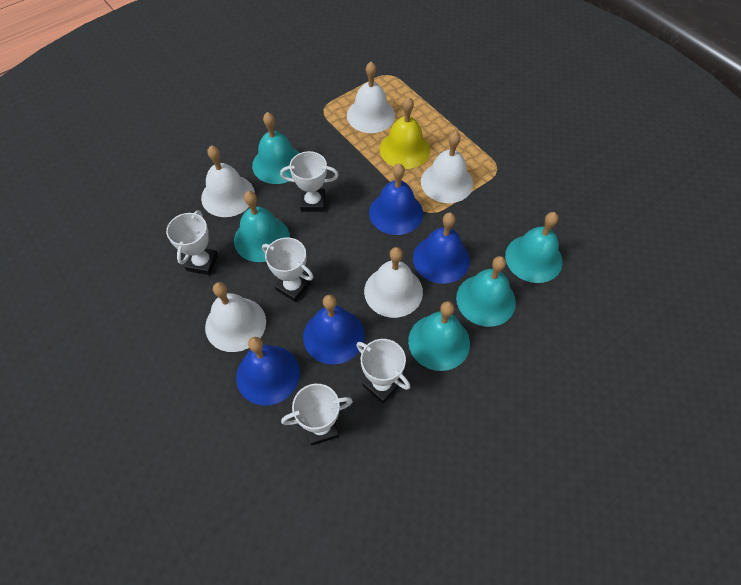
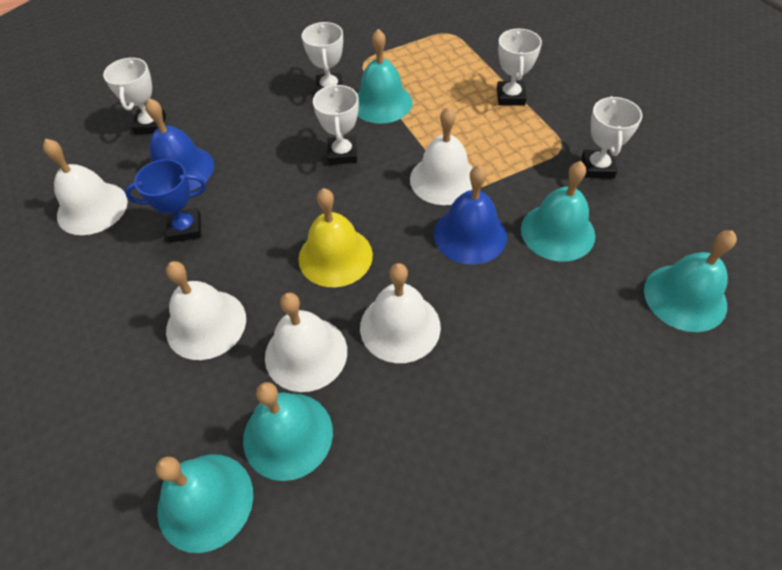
blue bell: 4 -> 2
blue trophy: 0 -> 1

